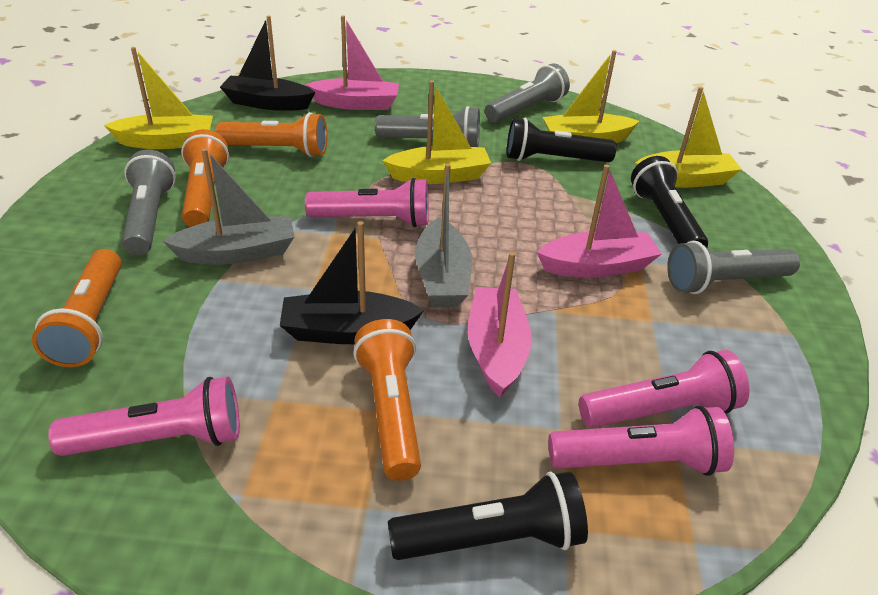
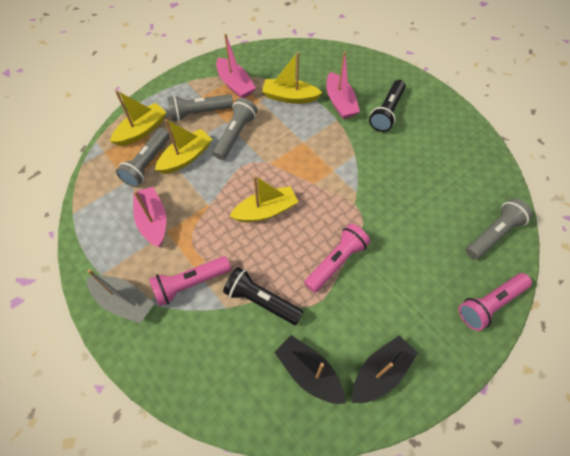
black flashlight: 3 -> 2
grey boat: 2 -> 1
orange flashlight: 4 -> 0
pink flashlight: 4 -> 3

